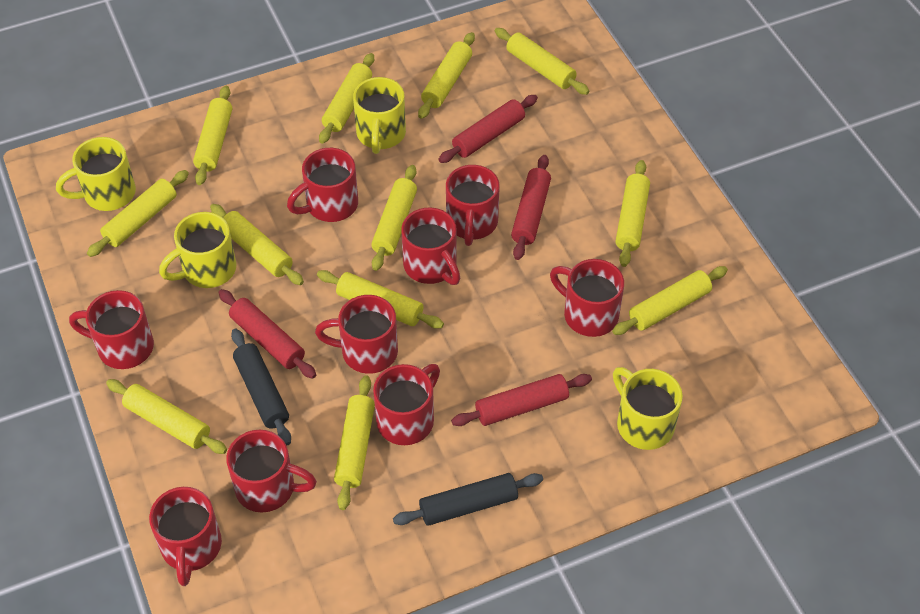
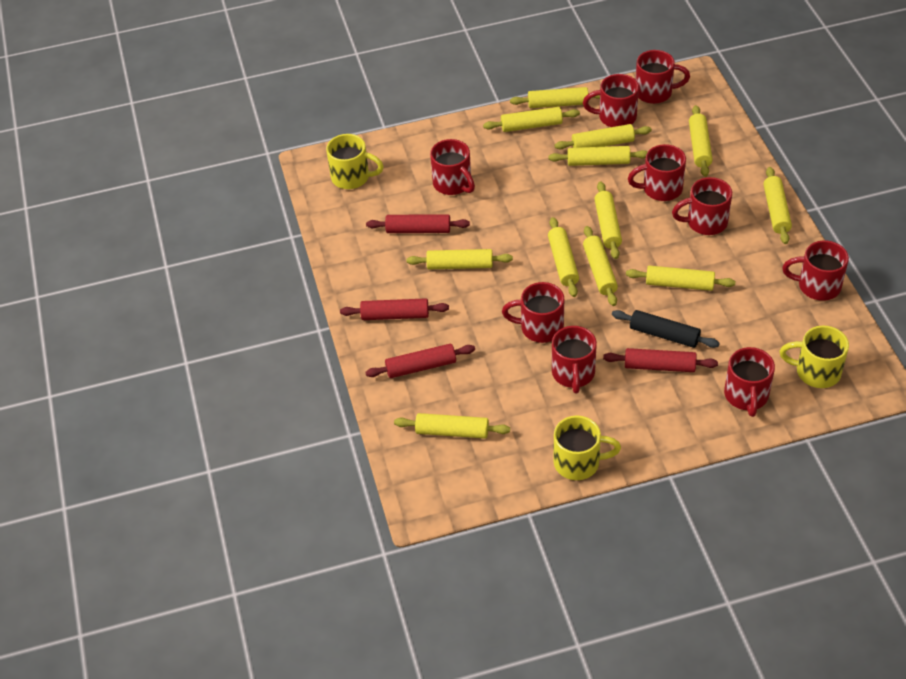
black rolling pin: 2 -> 1
yellow mug: 4 -> 3

